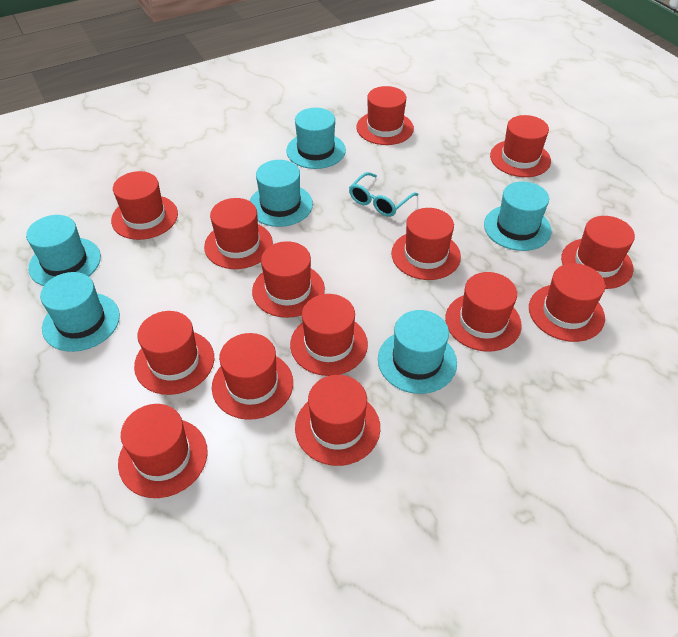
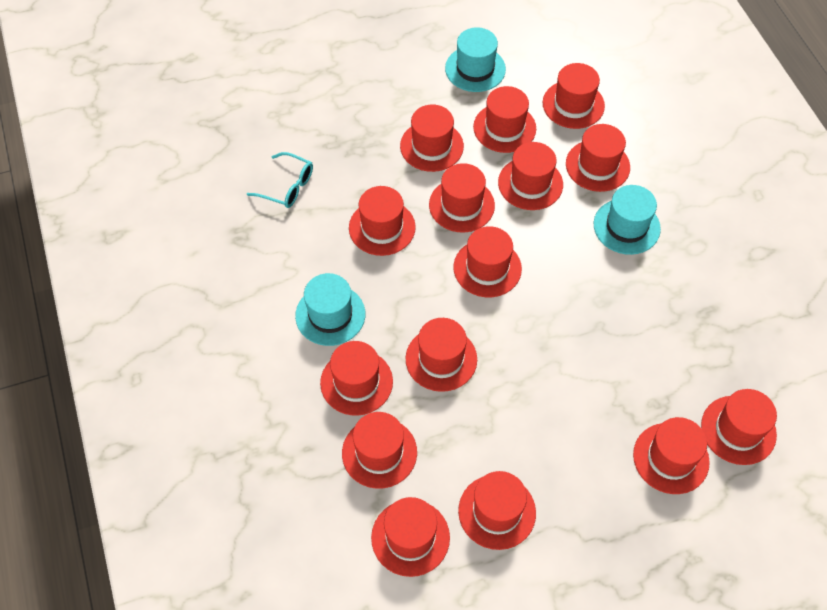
red hat: 14 -> 15
turquoise hat: 6 -> 3

